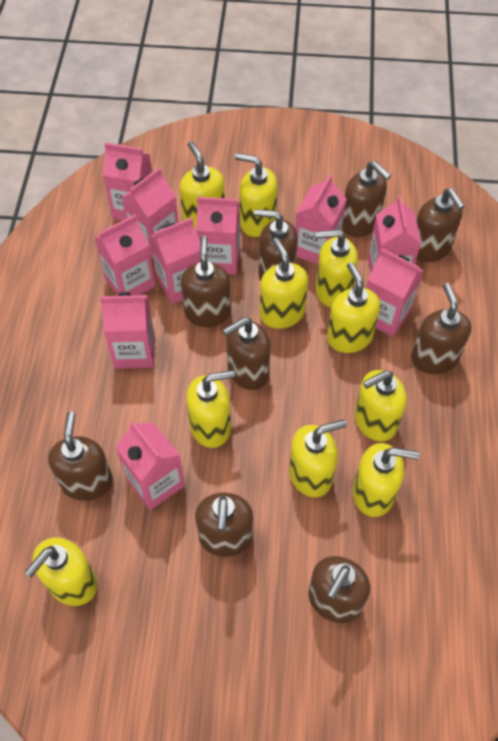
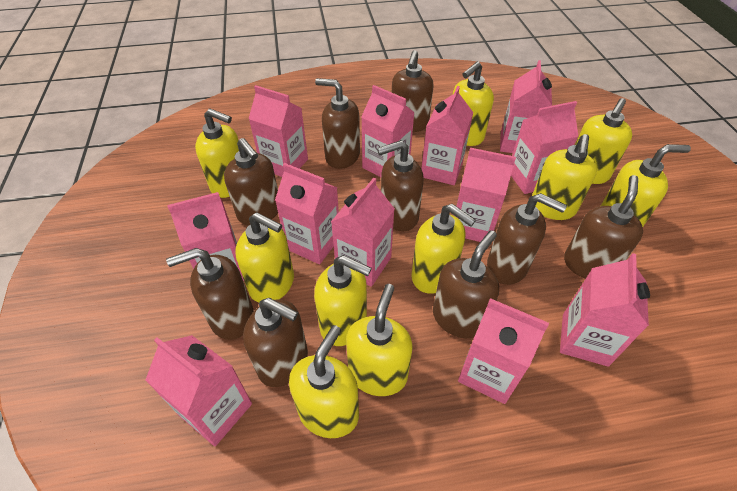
pink carton: 10 -> 12

